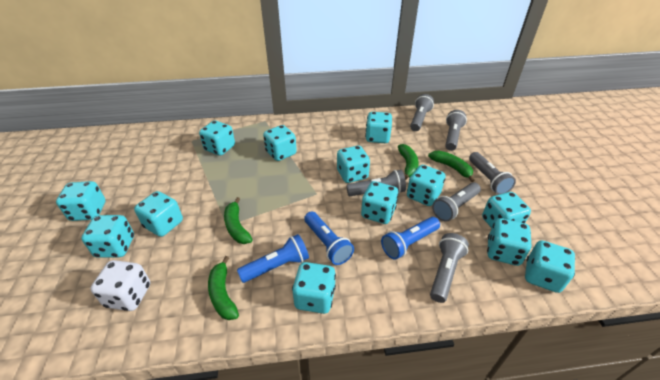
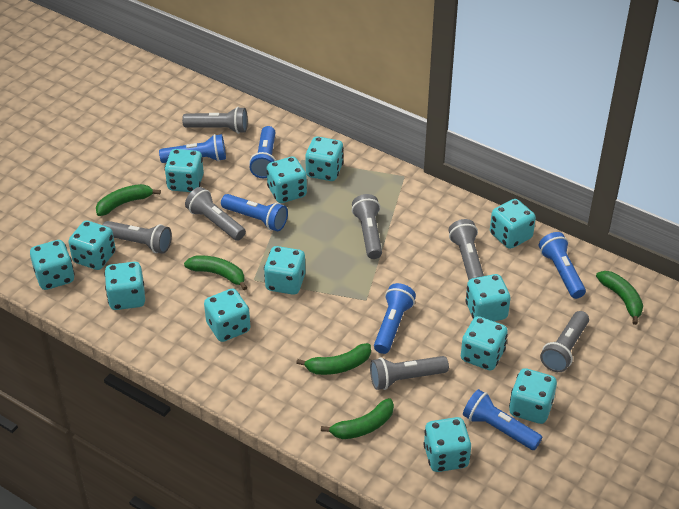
blue flashlight: 3 -> 6
green banana: 4 -> 5
grey flashlight: 6 -> 7
white dice: 1 -> 0

